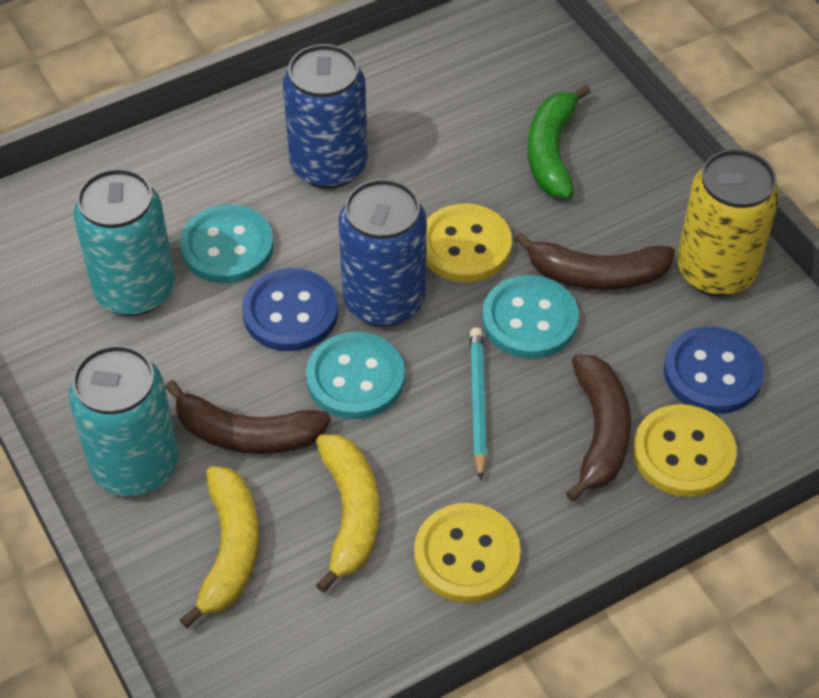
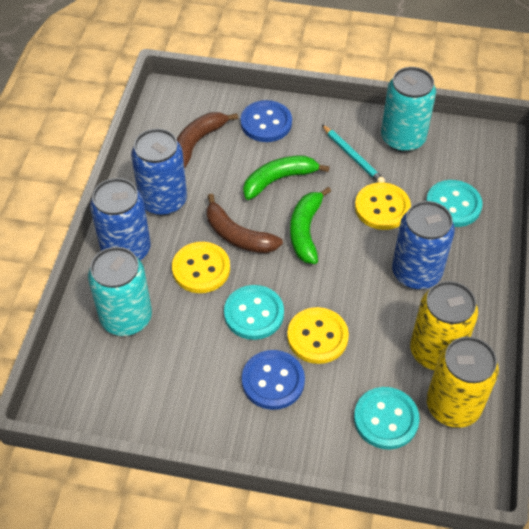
blue can: 2 -> 3
brown banana: 3 -> 2
green banana: 1 -> 2
yellow banana: 2 -> 0
yellow can: 1 -> 2

